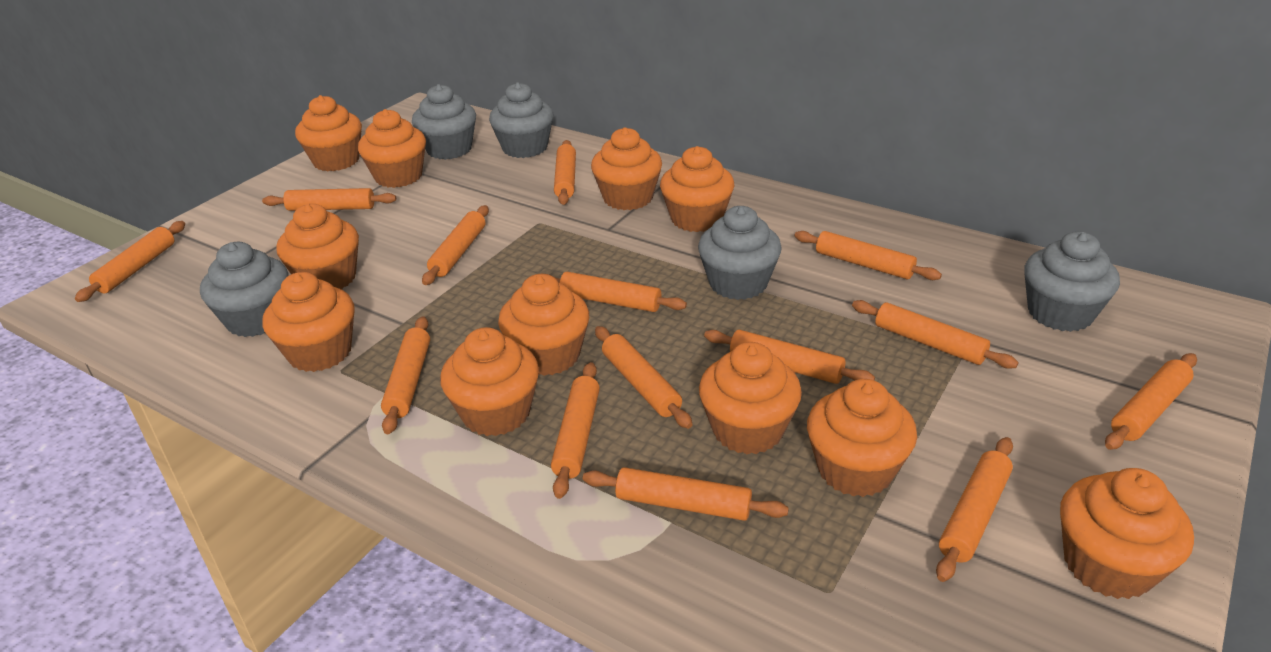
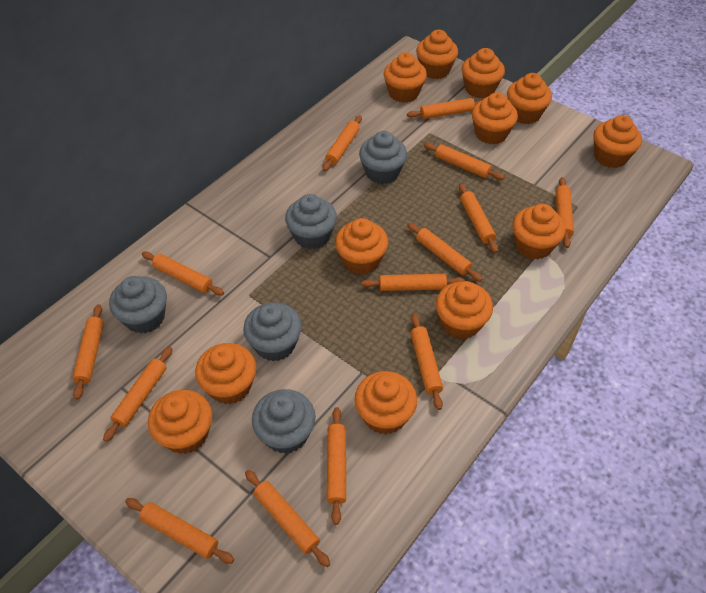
orange cupcake: 11 -> 12

